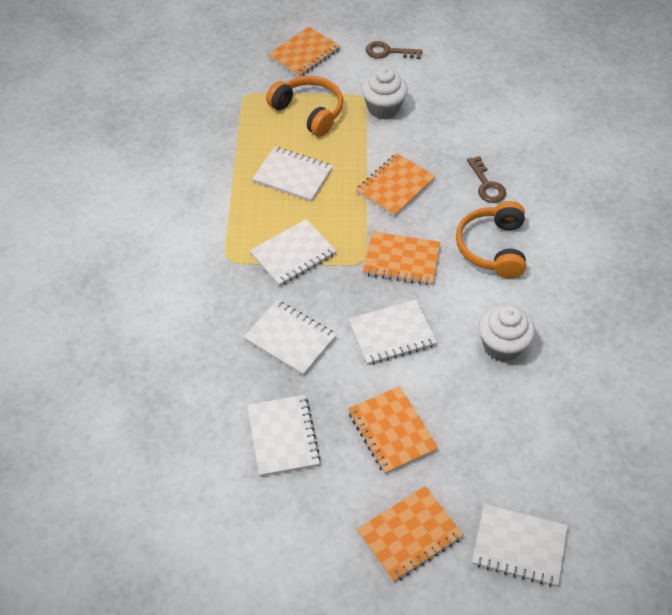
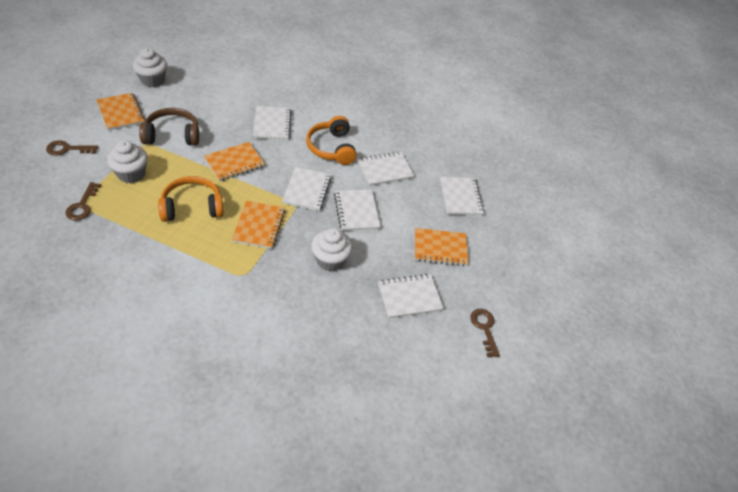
brown headphones: 0 -> 1
brown key: 2 -> 3
orange notebook: 5 -> 4
white cupcake: 2 -> 3

